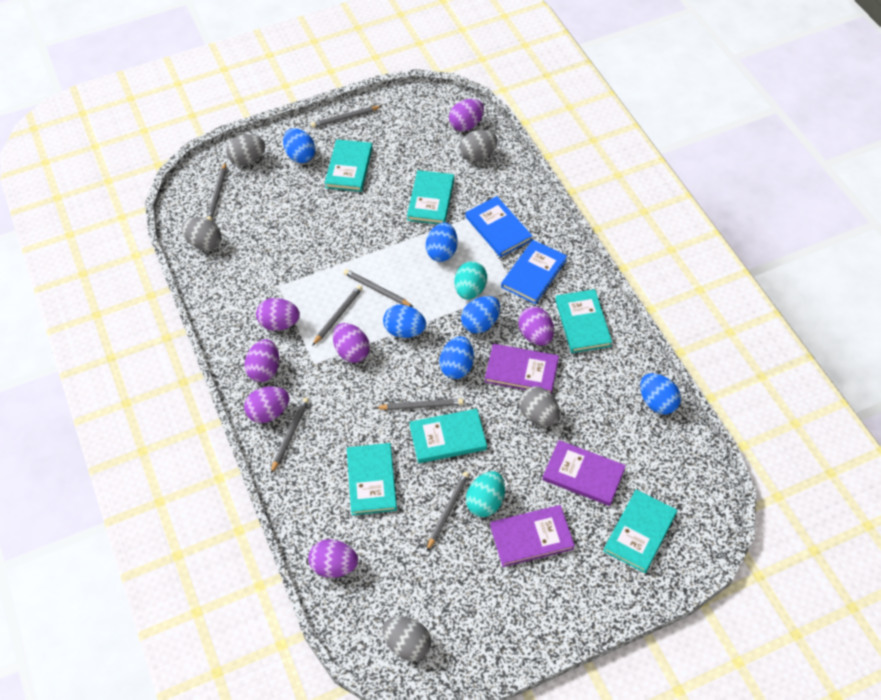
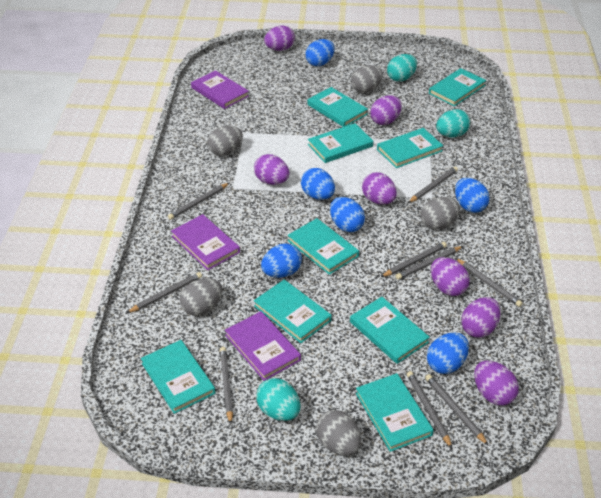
blue book: 2 -> 0
grey pencil: 7 -> 9
turquoise book: 6 -> 9
turquoise egg: 2 -> 3

